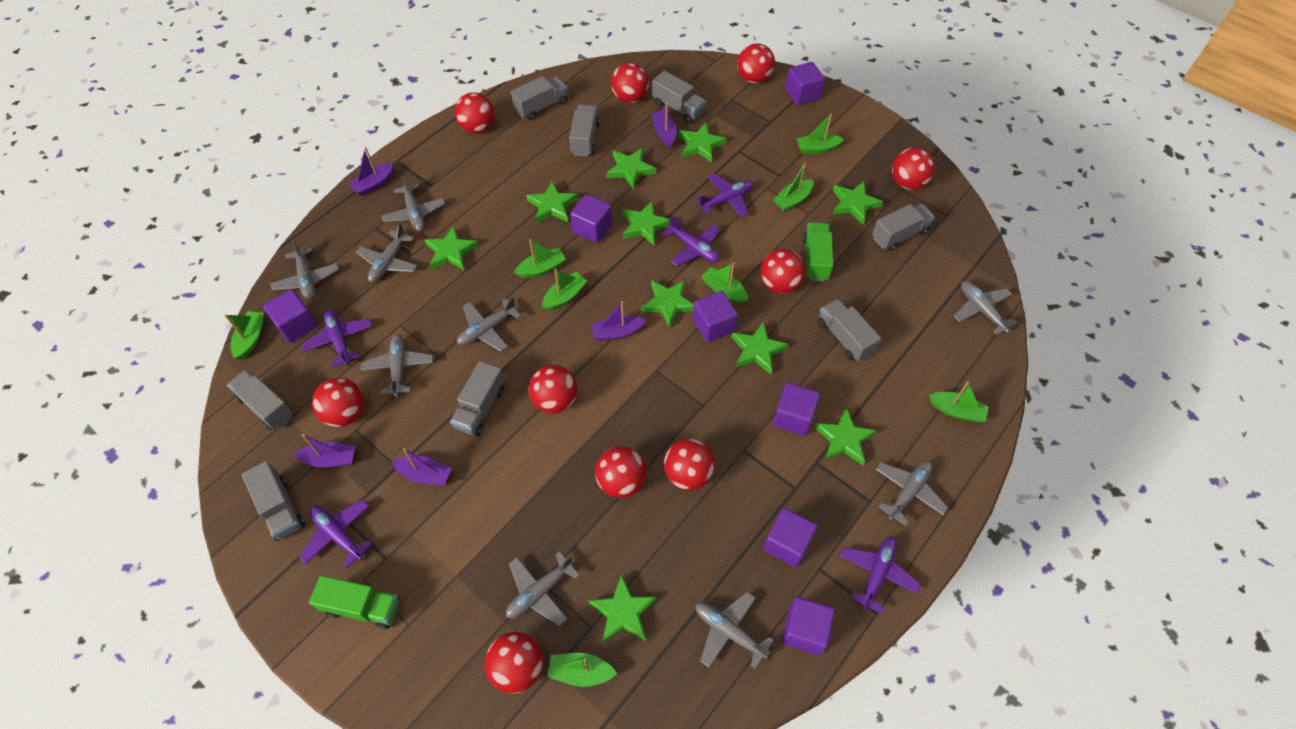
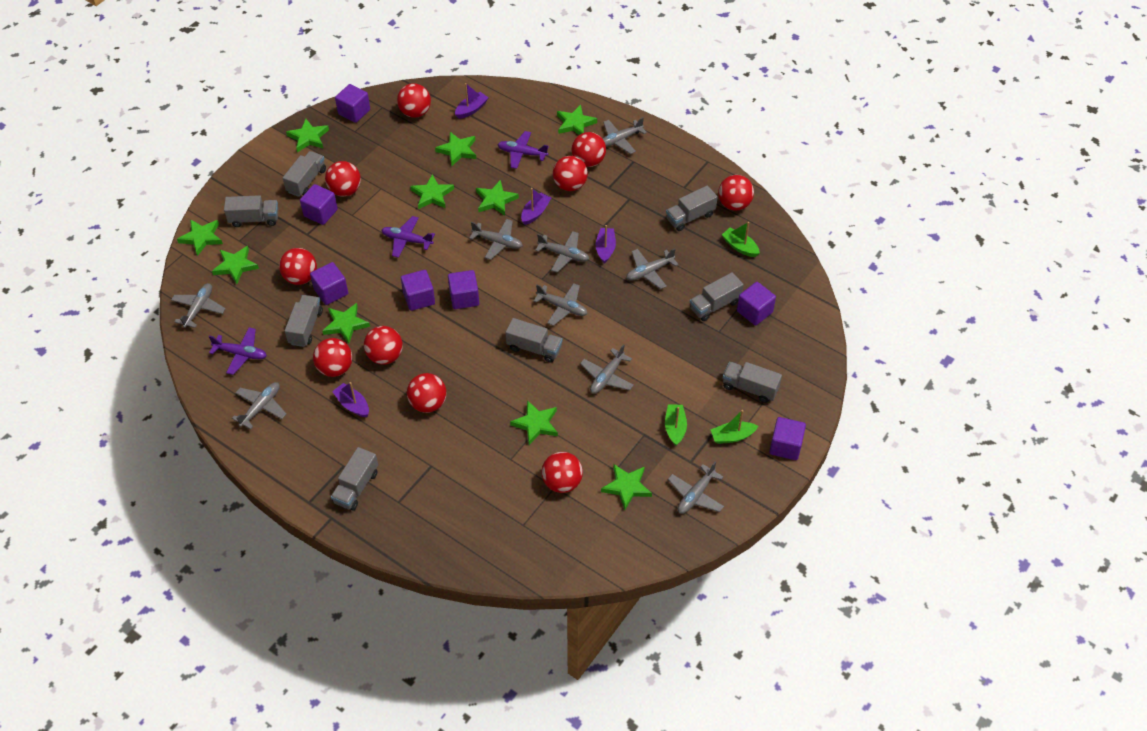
green boat: 8 -> 3
green truck: 2 -> 0
purple boat: 5 -> 4
purple plane: 5 -> 3

